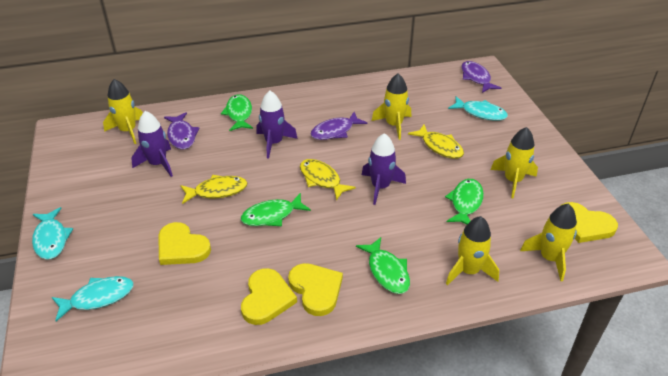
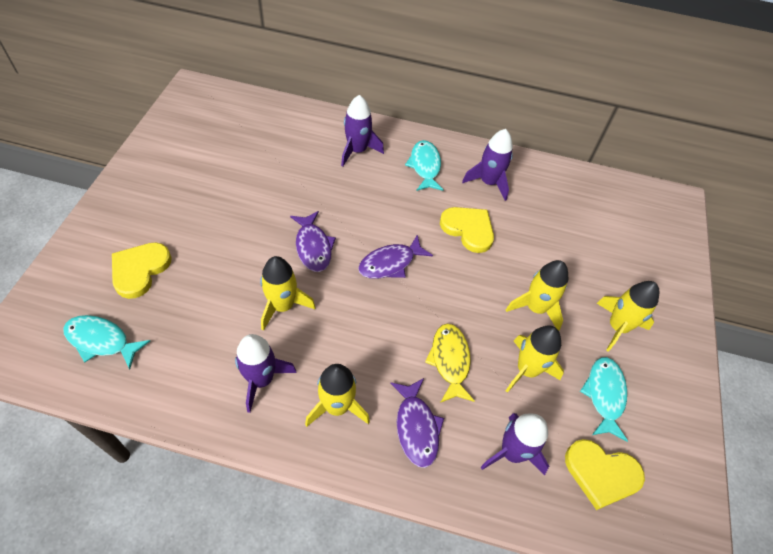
green fish: 4 -> 0
purple rocket: 3 -> 4
yellow fish: 3 -> 1
yellow heart: 4 -> 3

